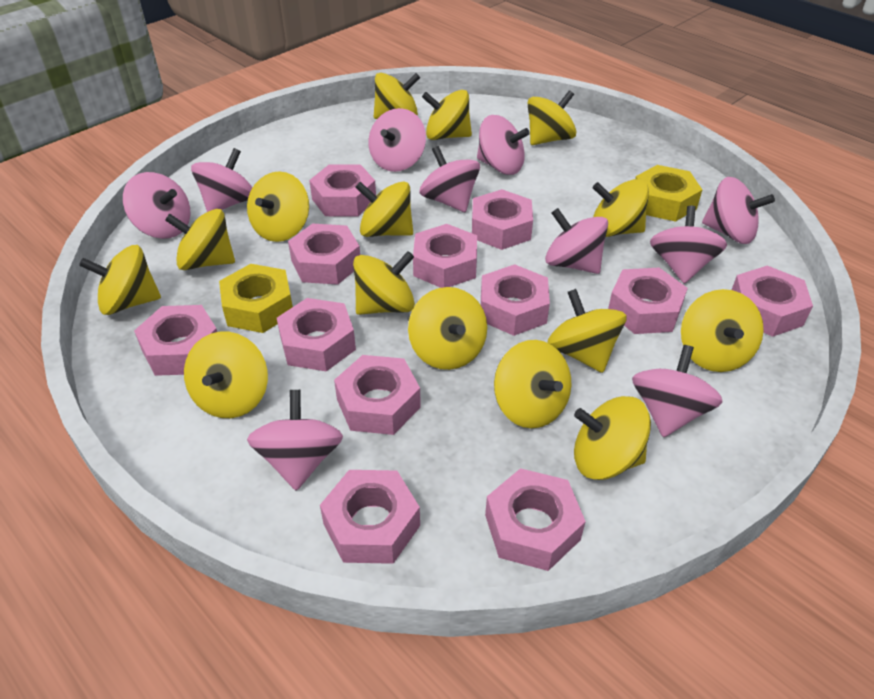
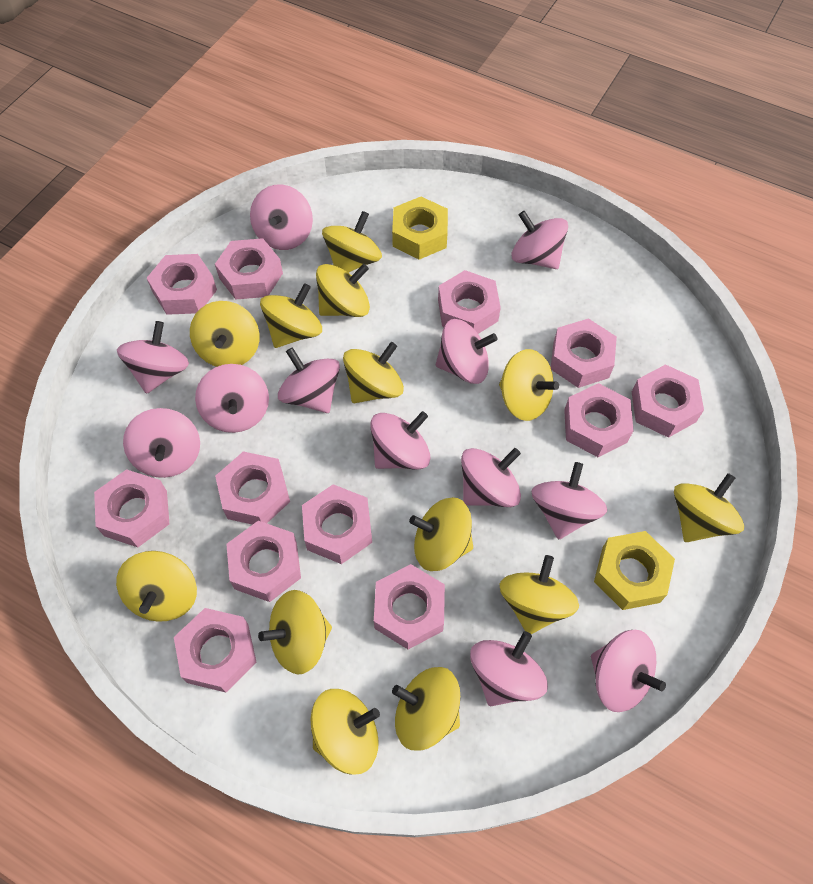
pink spinning top: 10 -> 12
yellow spinning top: 15 -> 13

